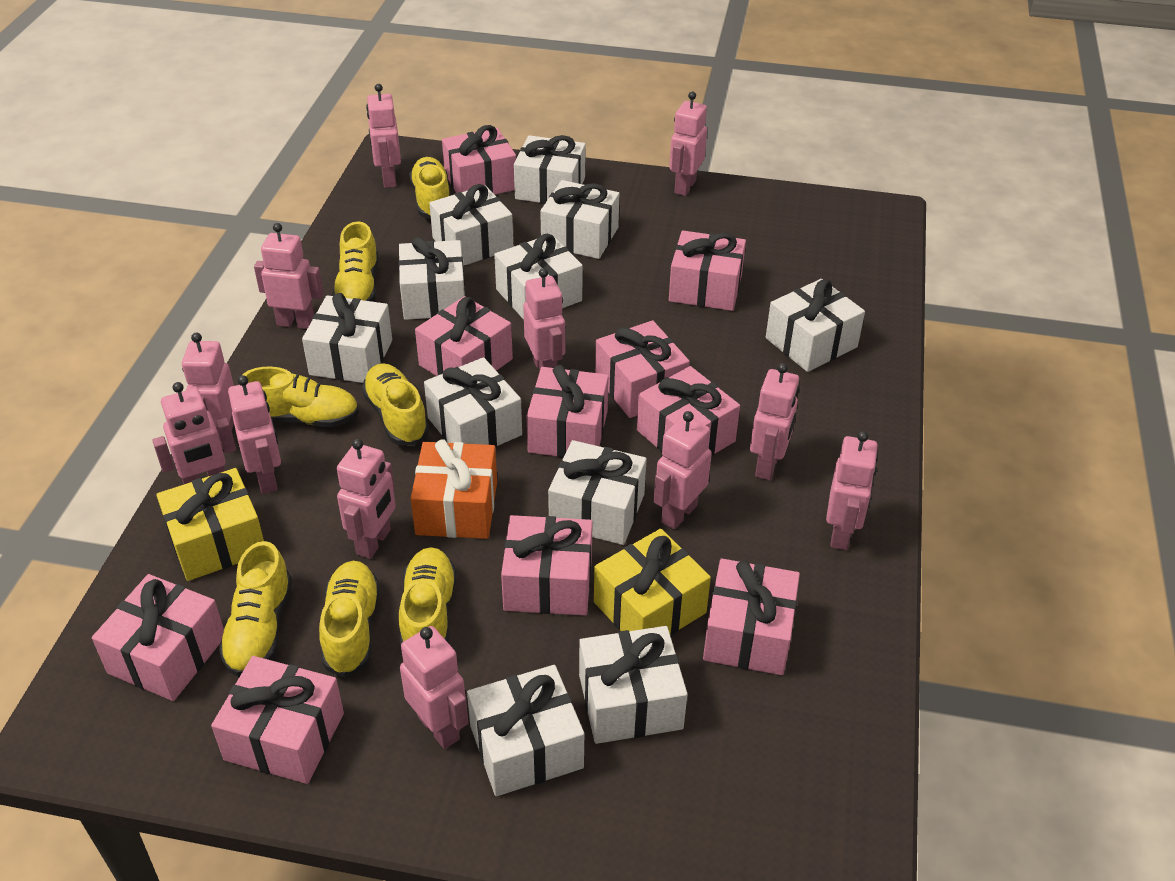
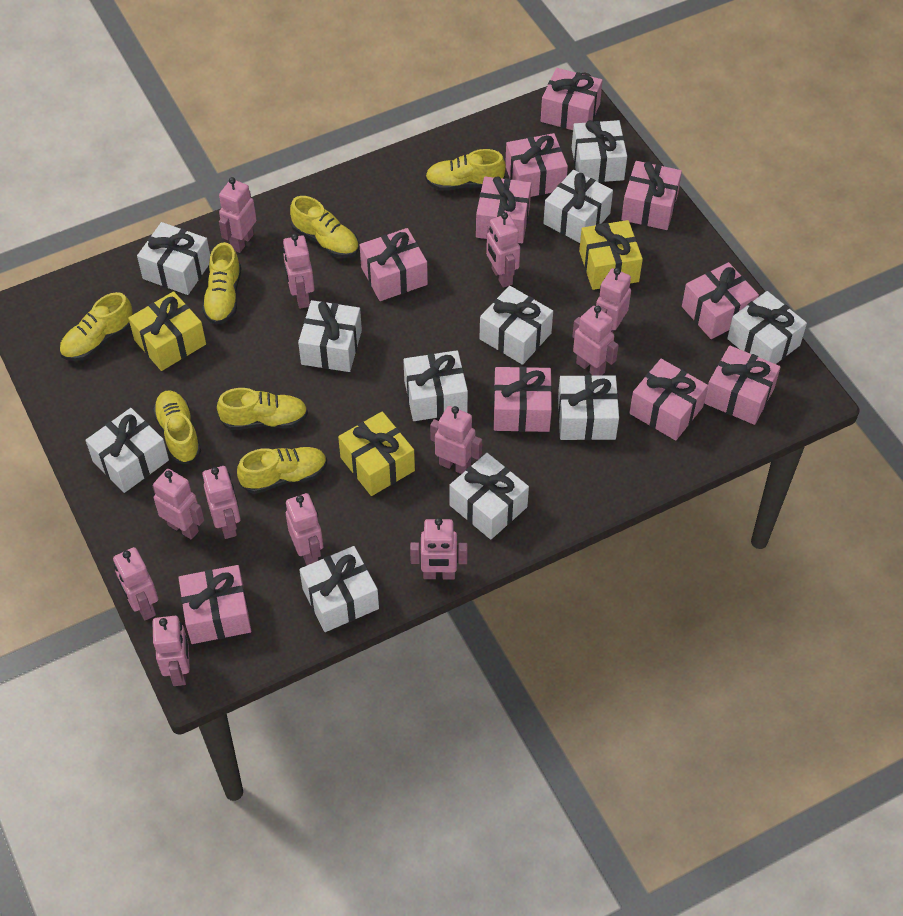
orange gift: 1 -> 0
yellow gift: 2 -> 3

